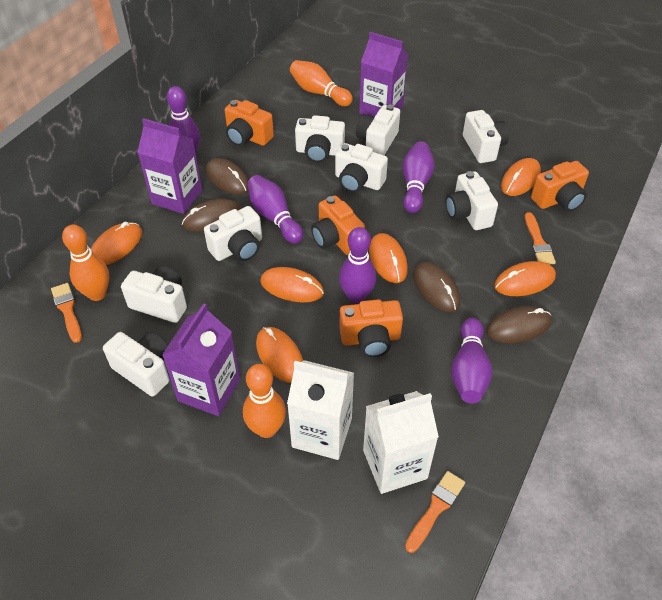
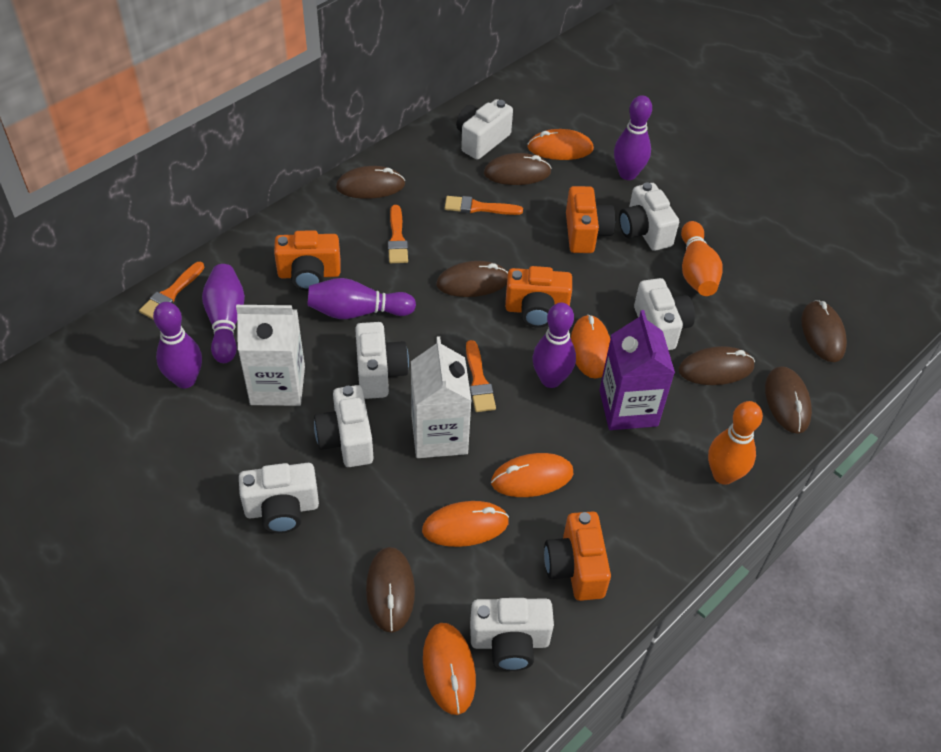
brown mouse: 4 -> 7
orange bowling pin: 3 -> 2
orange brush: 3 -> 4
orange mouse: 6 -> 5
purple carton: 3 -> 1
white camera: 8 -> 7

